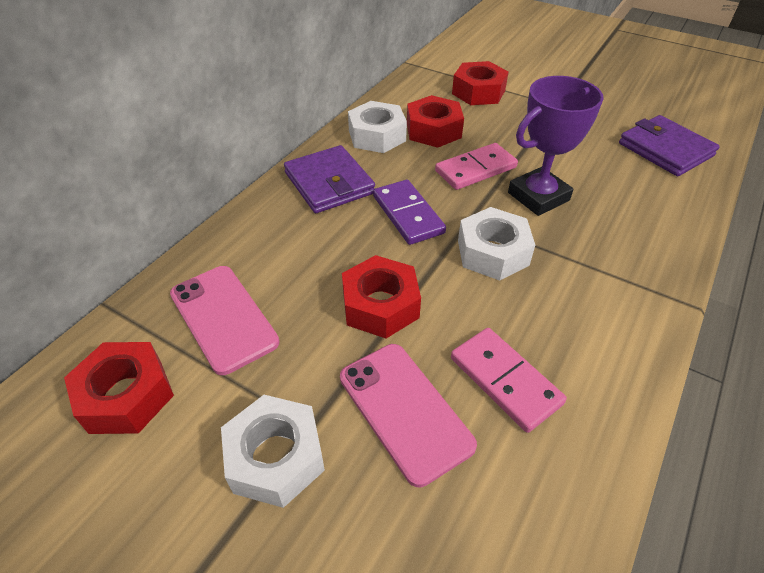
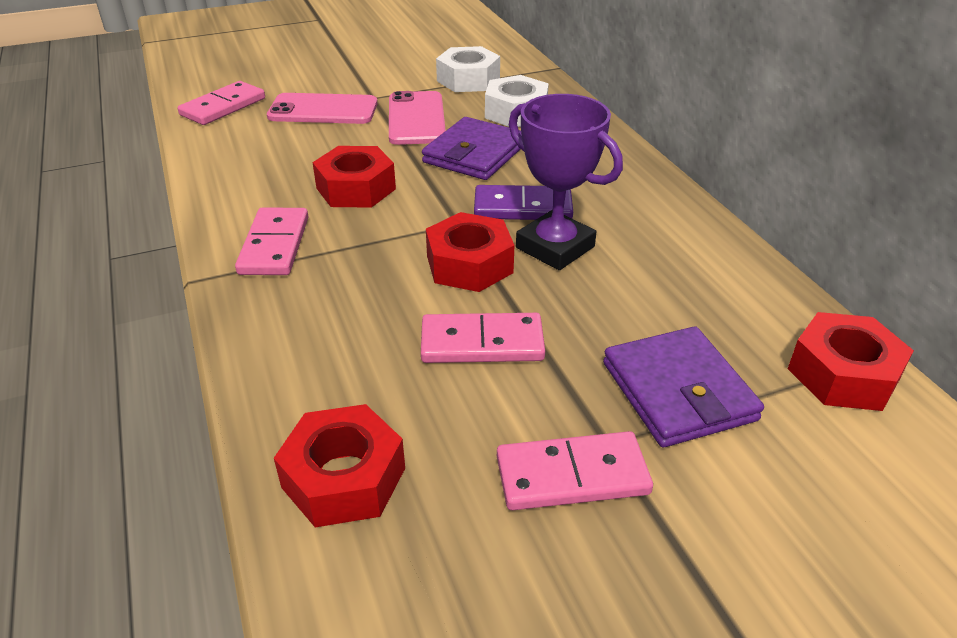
pink domino: 2 -> 4
white nut: 3 -> 2

